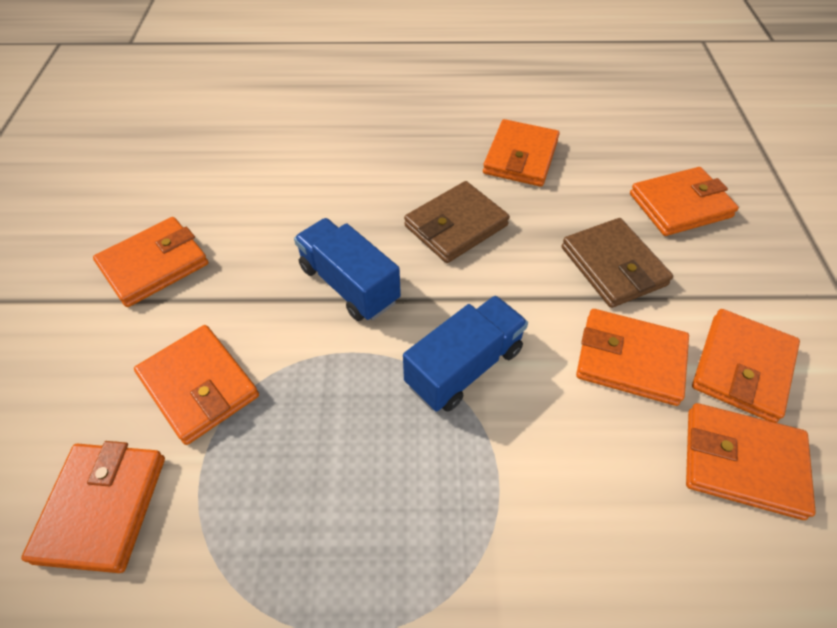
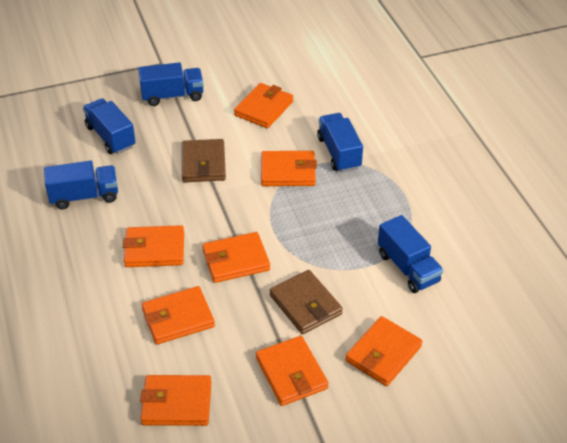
blue truck: 2 -> 5

